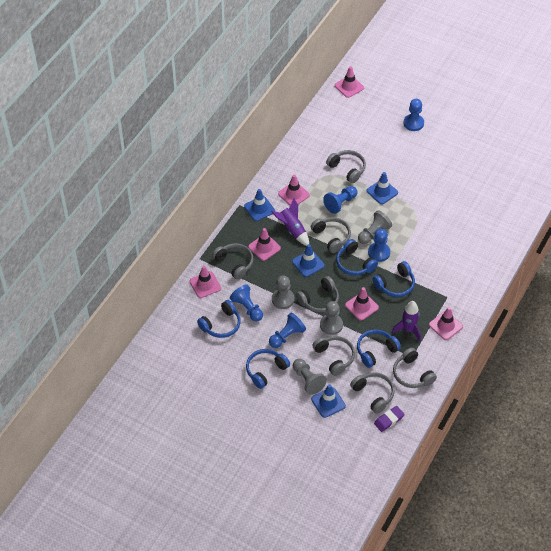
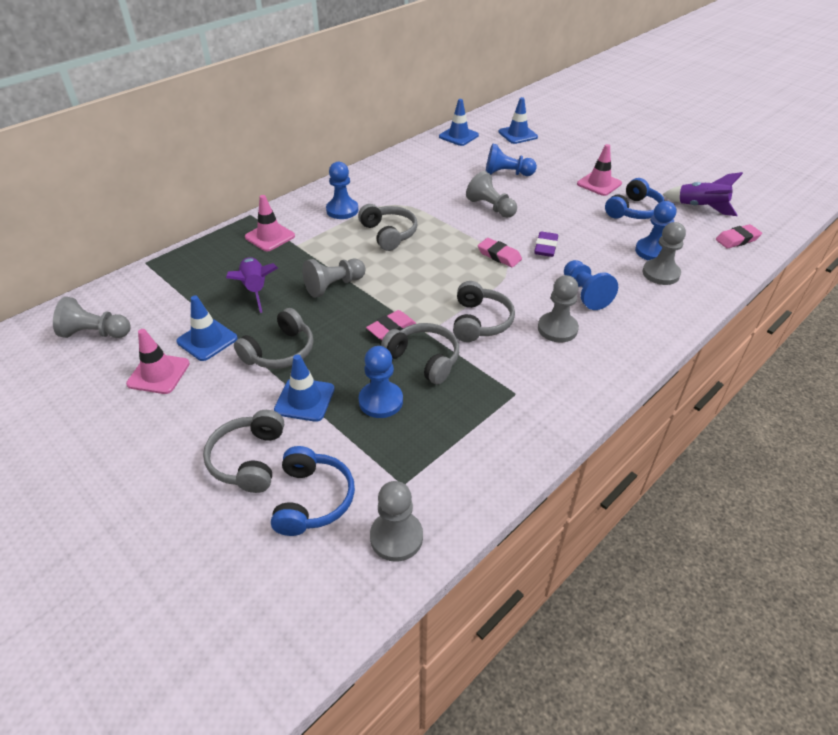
blue headphones: 5 -> 2
grey headphones: 7 -> 5
grey pawn: 4 -> 6
pink eraser: 0 -> 3
pink traffic cone: 6 -> 3

